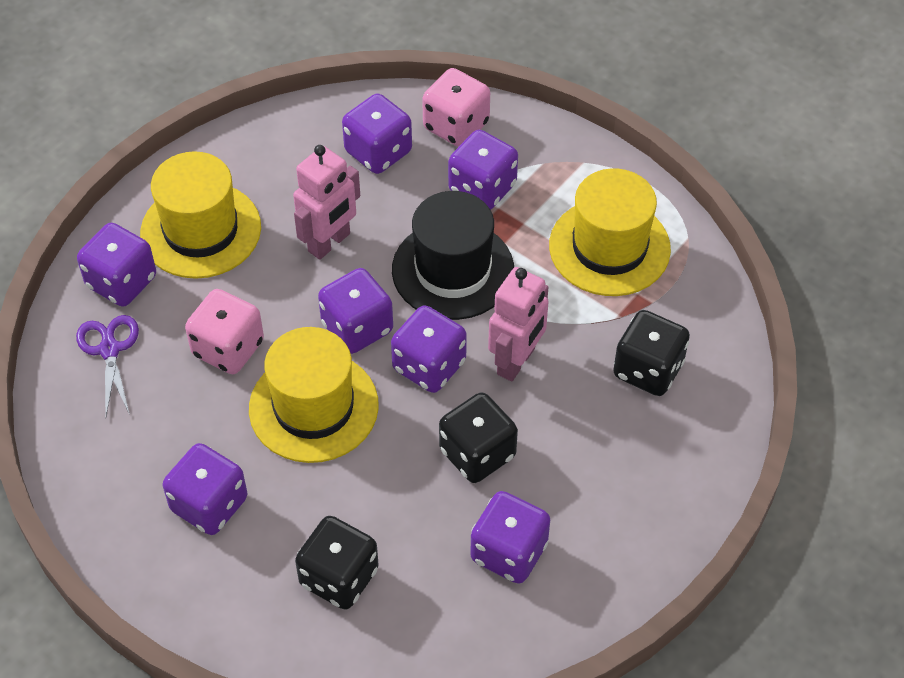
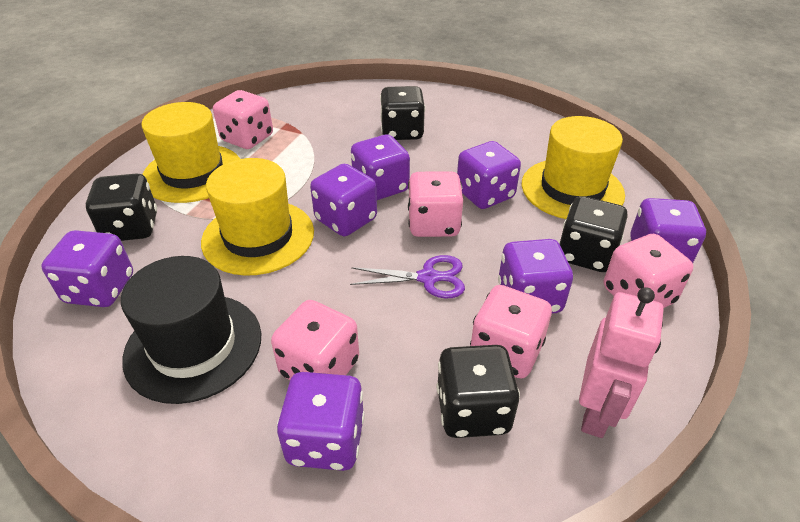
black dice: 3 -> 4
pink dice: 2 -> 5
pink robot: 2 -> 1

